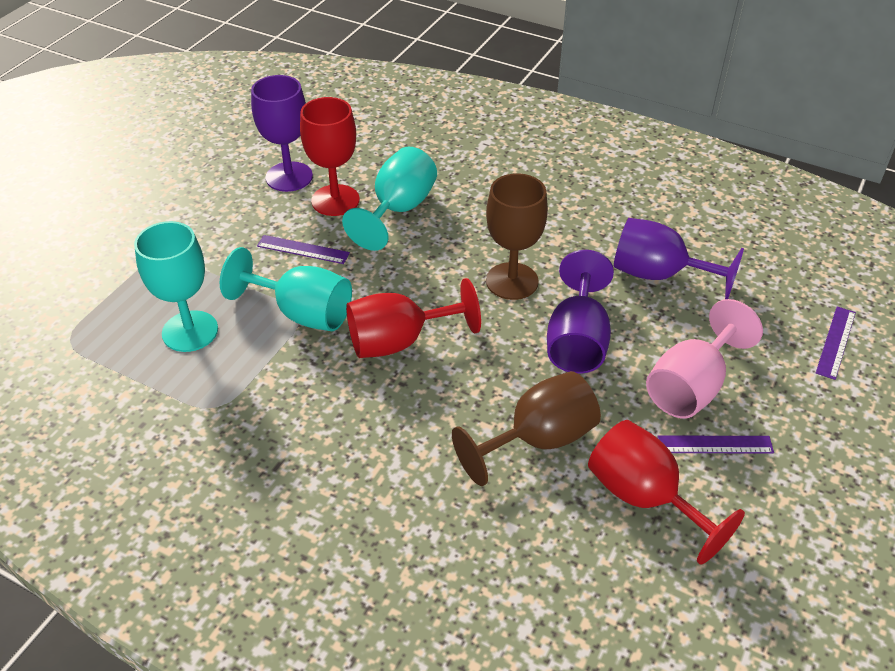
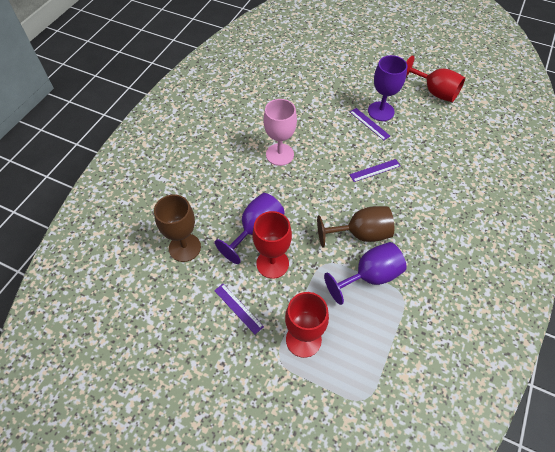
turquoise goblet: 3 -> 0

